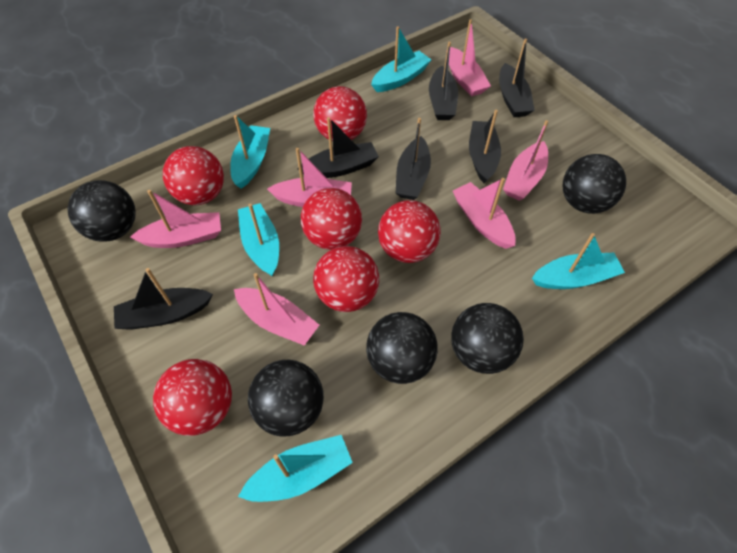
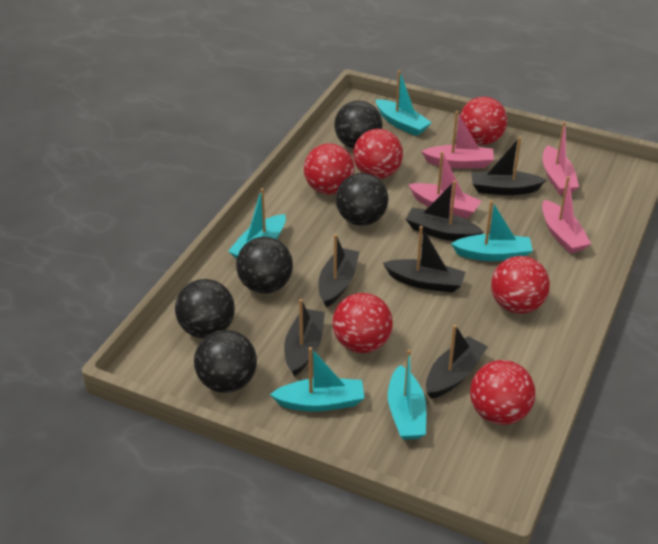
pink boat: 6 -> 4

